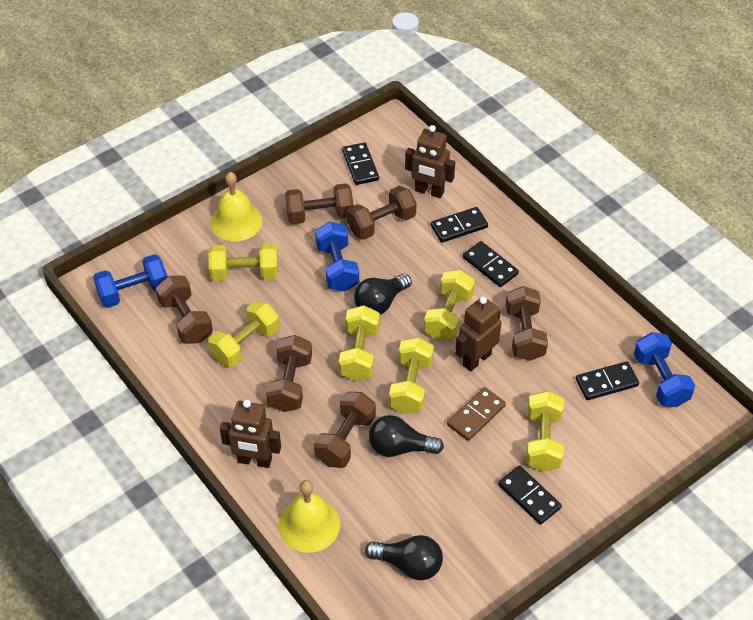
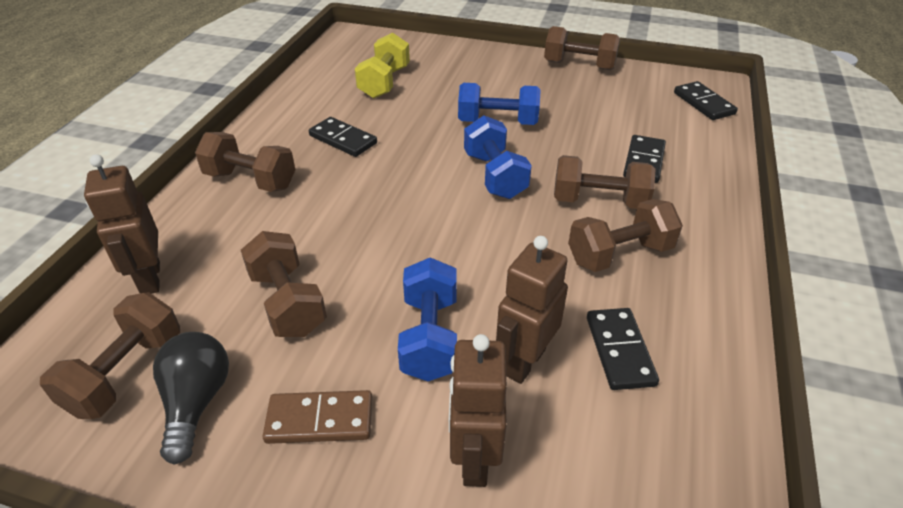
black domino: 5 -> 4
black light bulb: 3 -> 1
yellow bell: 2 -> 0
yellow dumbbell: 6 -> 1

